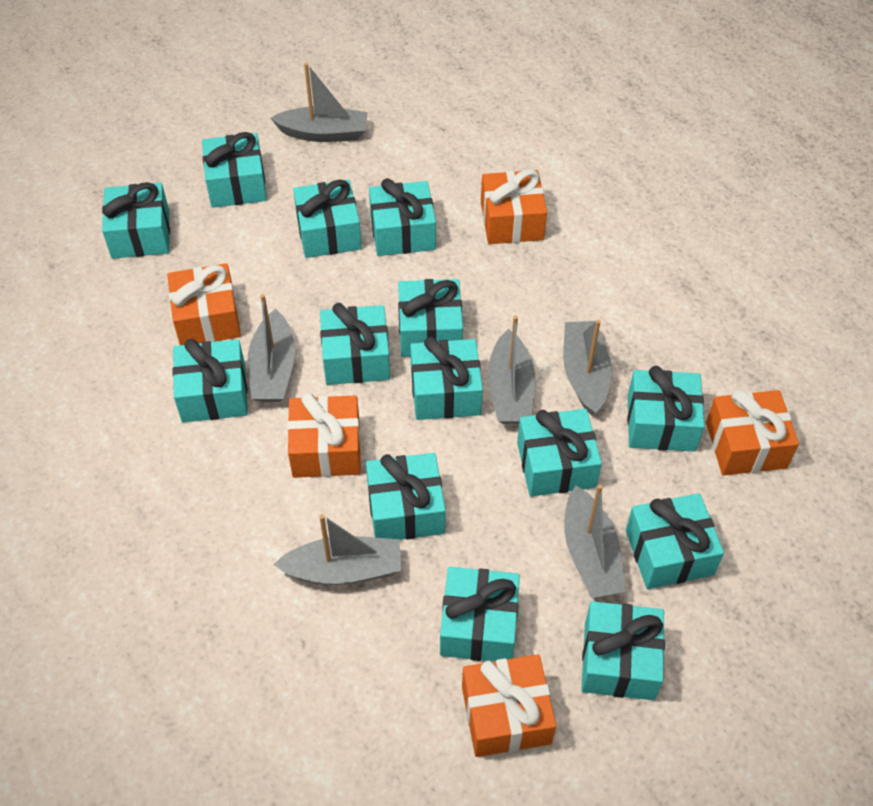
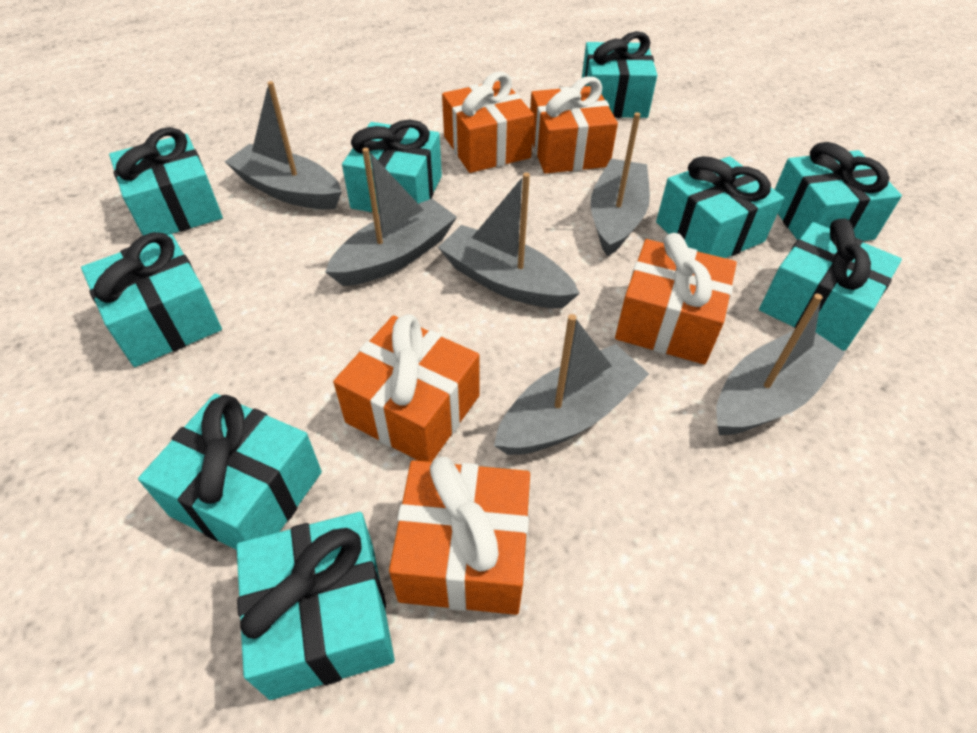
turquoise gift: 14 -> 9

